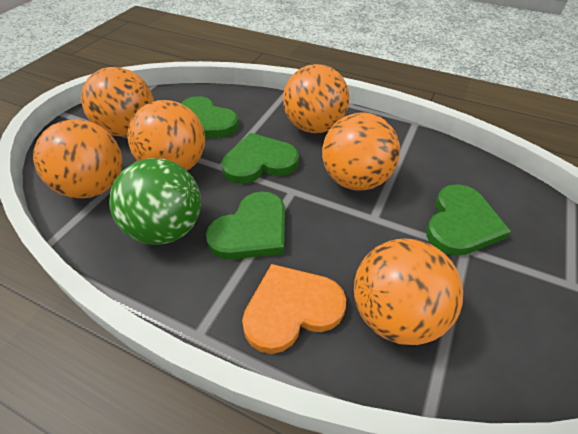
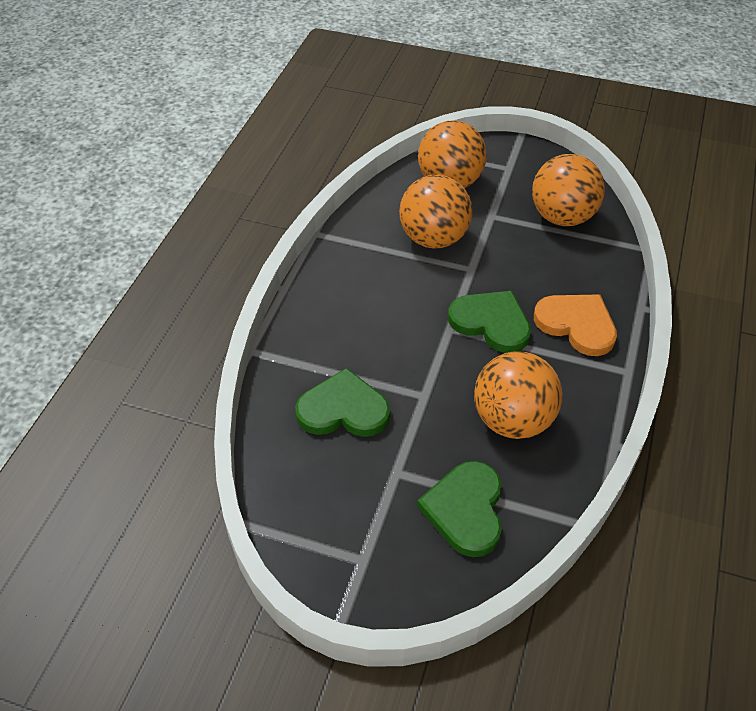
green ball: 1 -> 0
green heart: 4 -> 3
orange ball: 6 -> 4

